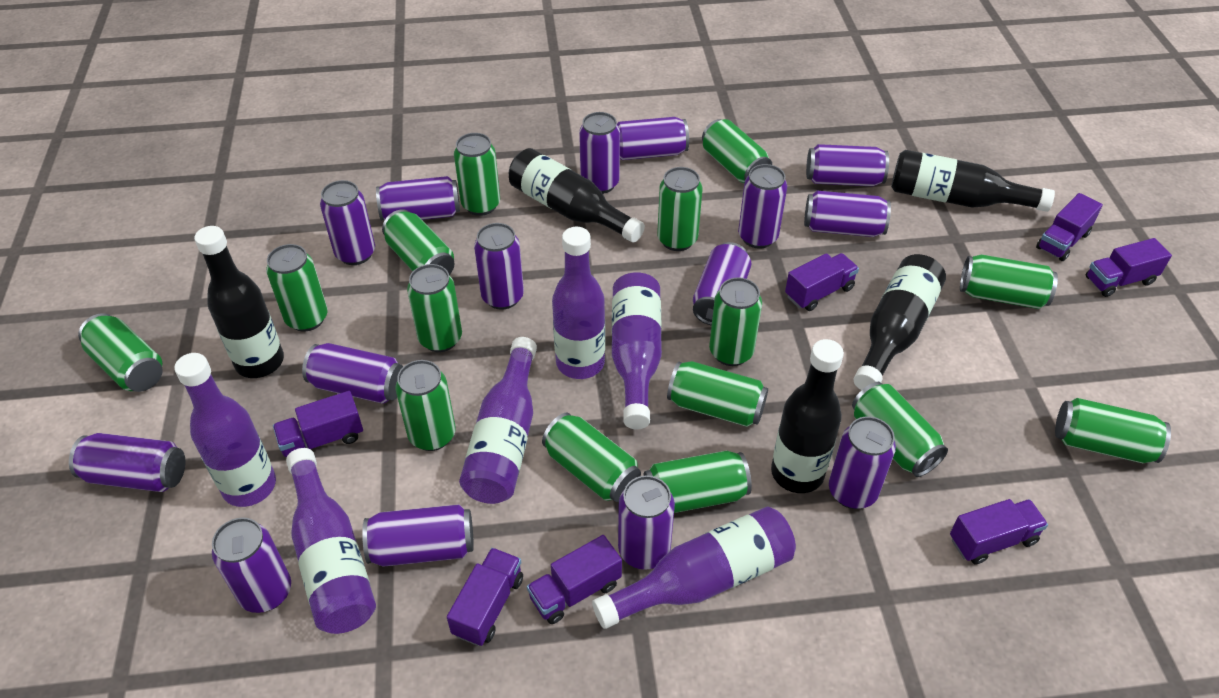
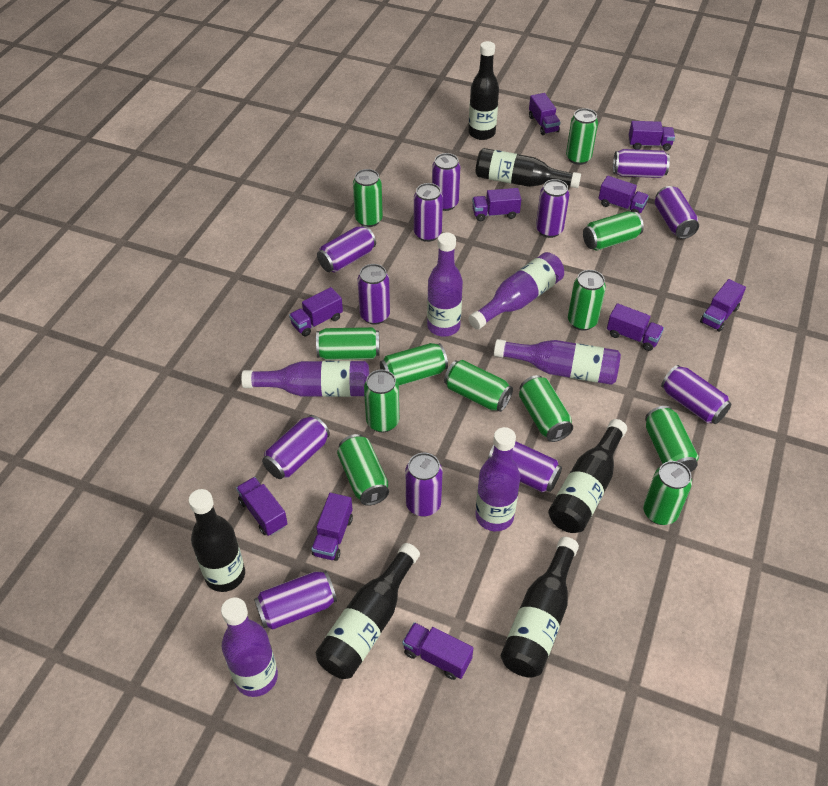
black bottle: 5 -> 6
green can: 15 -> 12
purple can: 15 -> 12
purple truck: 7 -> 10

